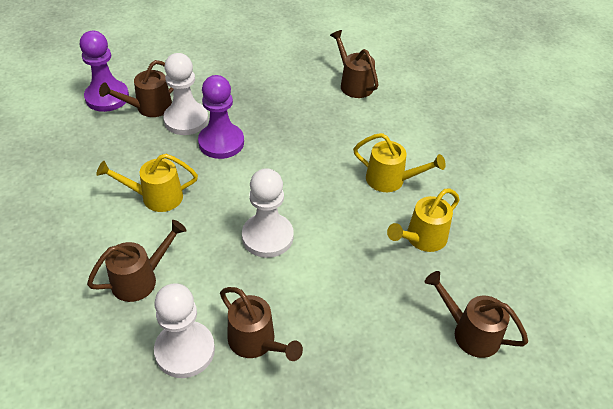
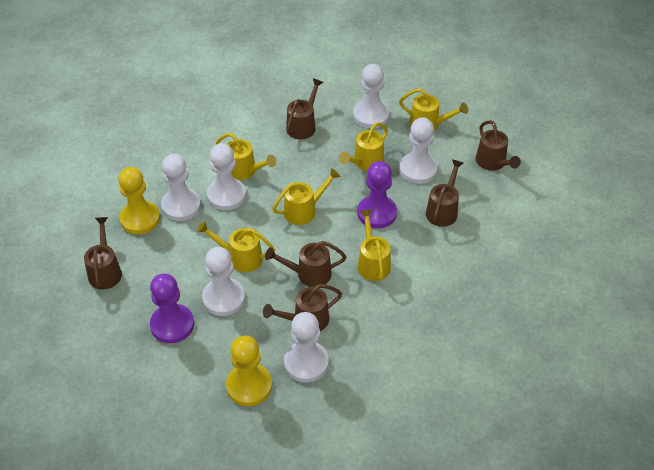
brown watering can: 5 -> 6
white pawn: 3 -> 6
yellow pawn: 0 -> 2
yellow watering can: 3 -> 6

